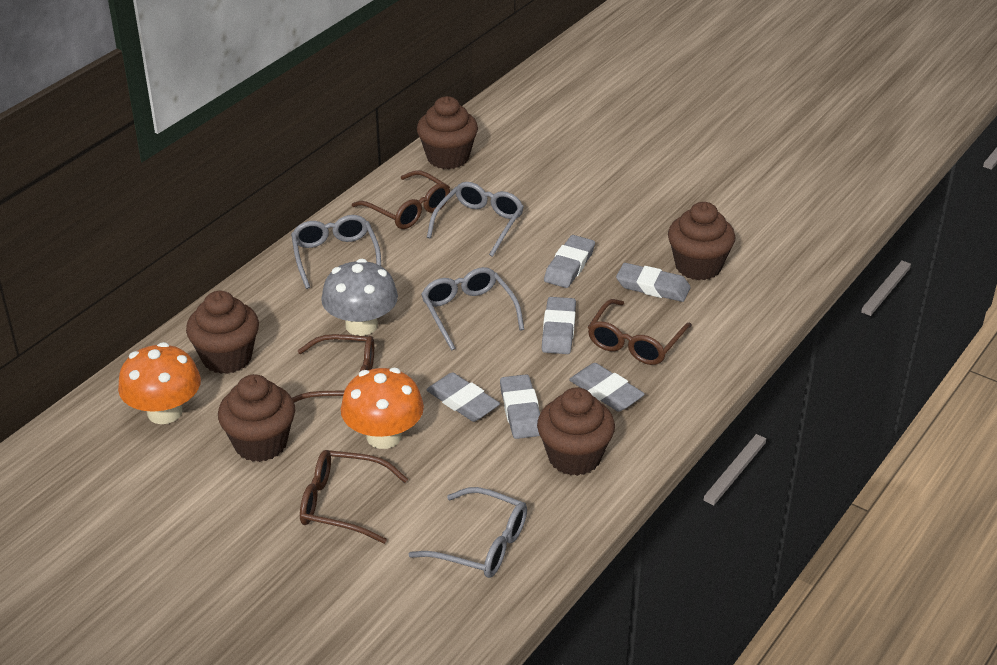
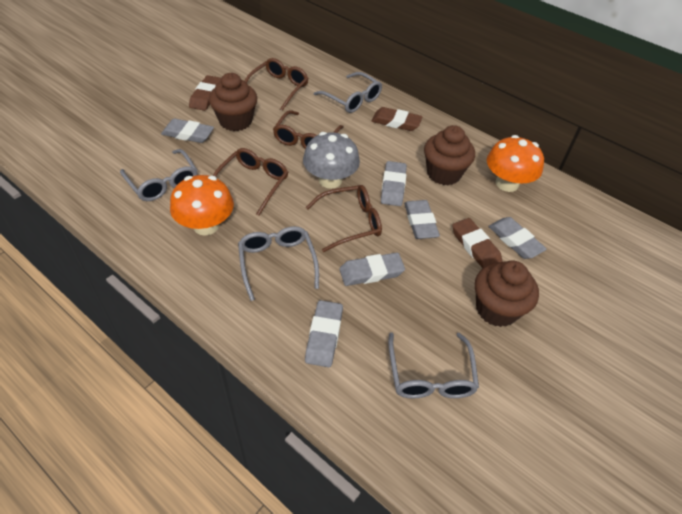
brown cupcake: 5 -> 3
brown eraser: 0 -> 3

